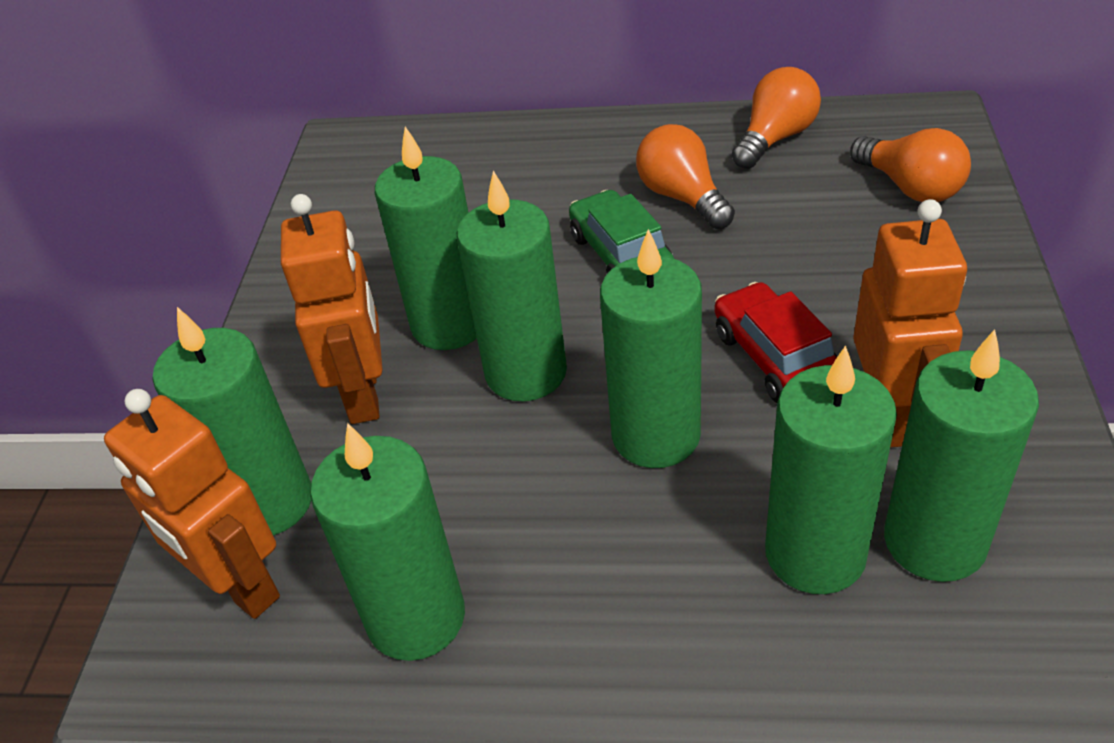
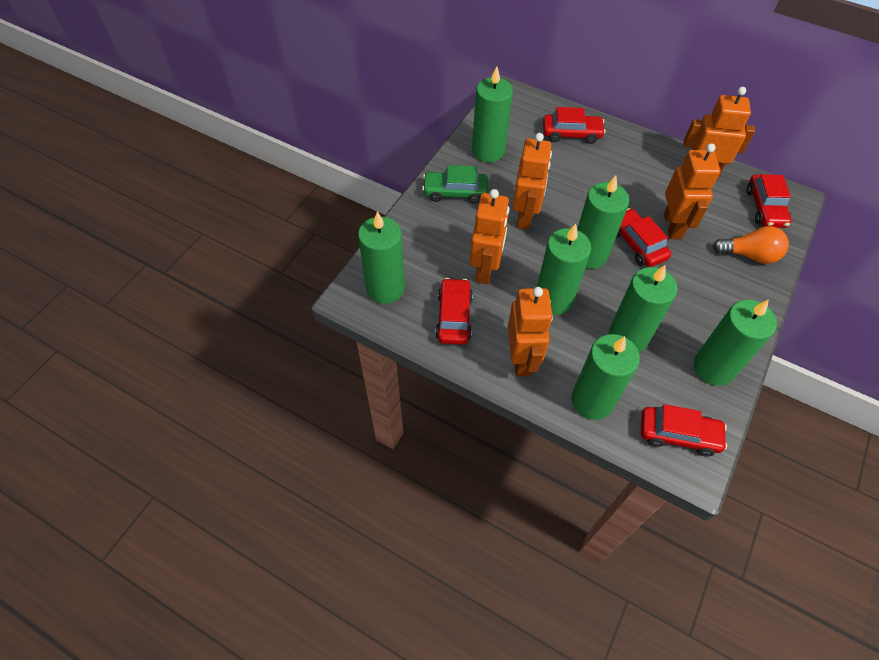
orange light bulb: 3 -> 1
orange robot: 3 -> 5
red car: 1 -> 5

